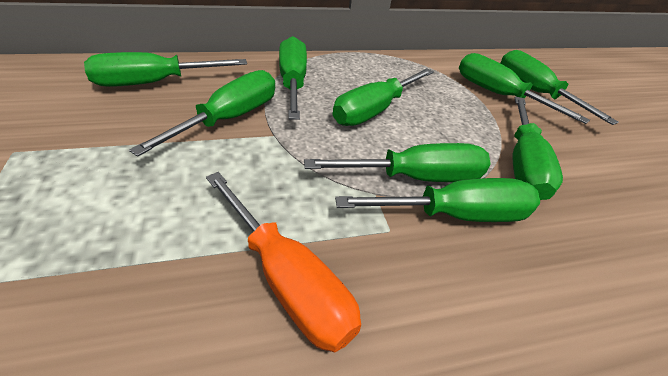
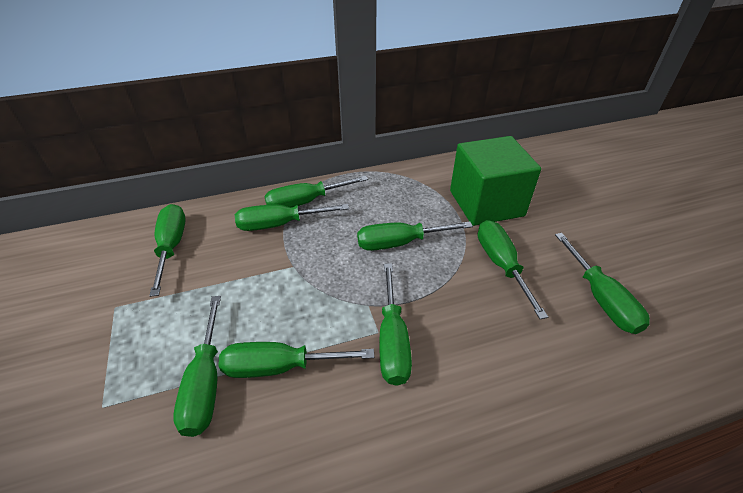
green cube: 0 -> 1
orange screwdriver: 1 -> 0

